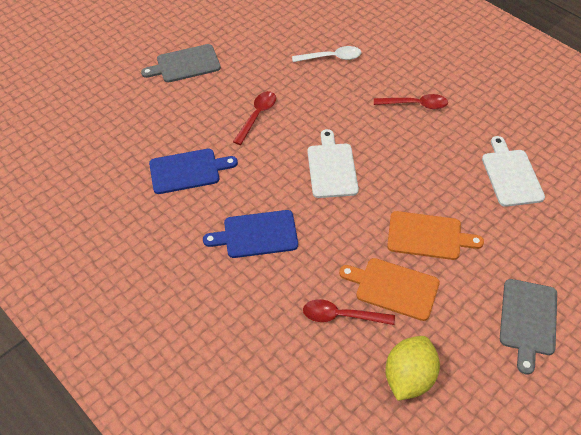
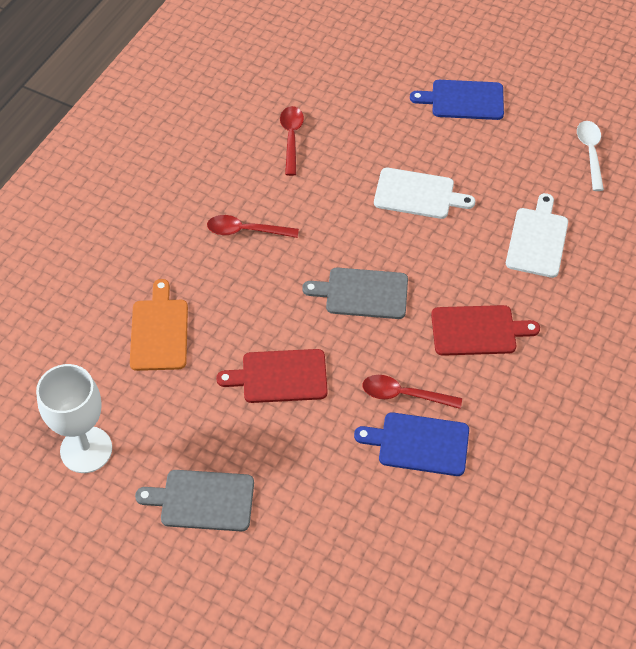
orange cutting board: 2 -> 1
red cutting board: 0 -> 2
white goblet: 0 -> 1
yellow lemon: 1 -> 0

